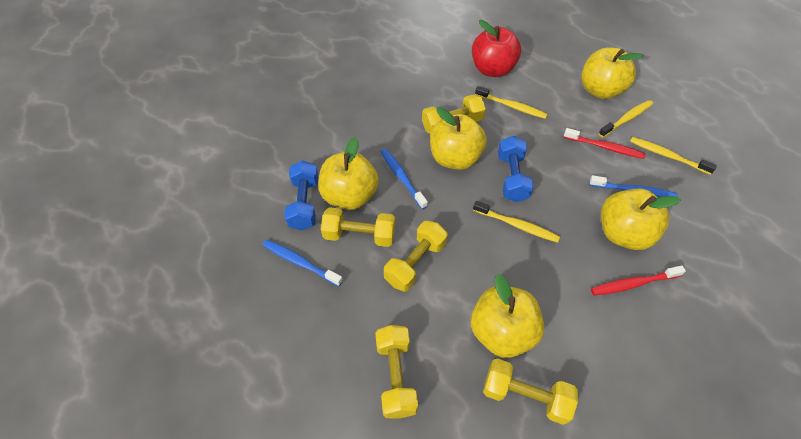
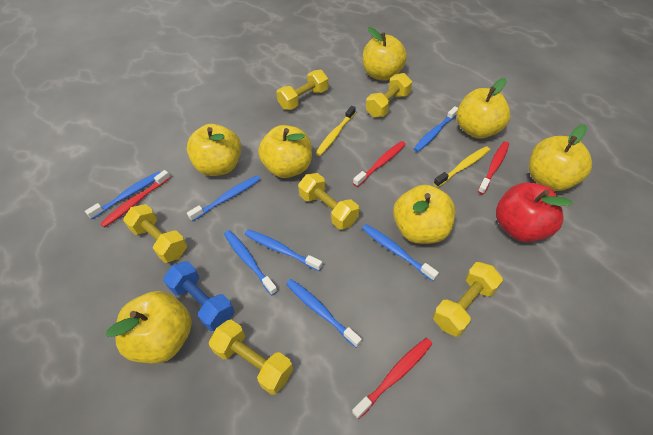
blue dumbbell: 2 -> 1
blue toothbrush: 3 -> 7
red toothbrush: 2 -> 4
yellow apple: 5 -> 7
yellow dumbbell: 5 -> 6
yellow toothbrush: 4 -> 2

